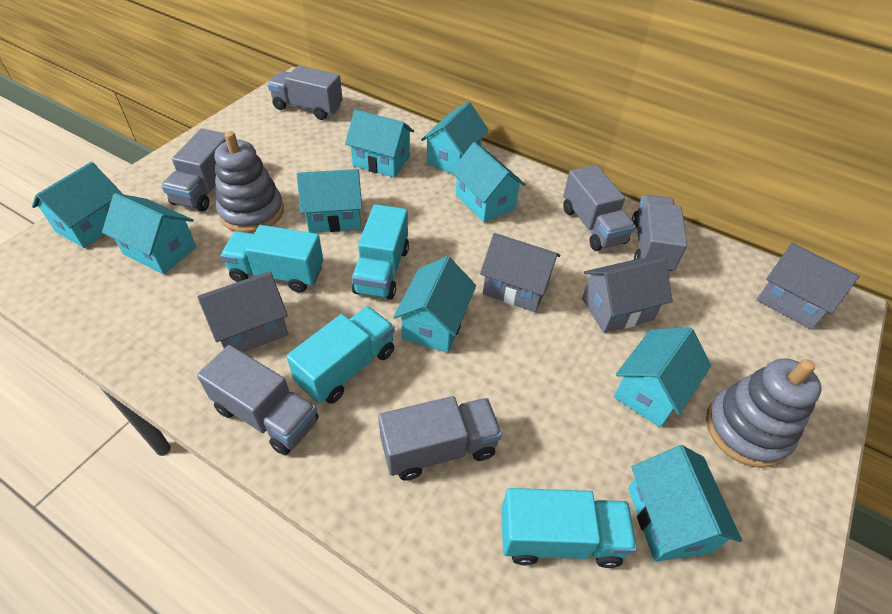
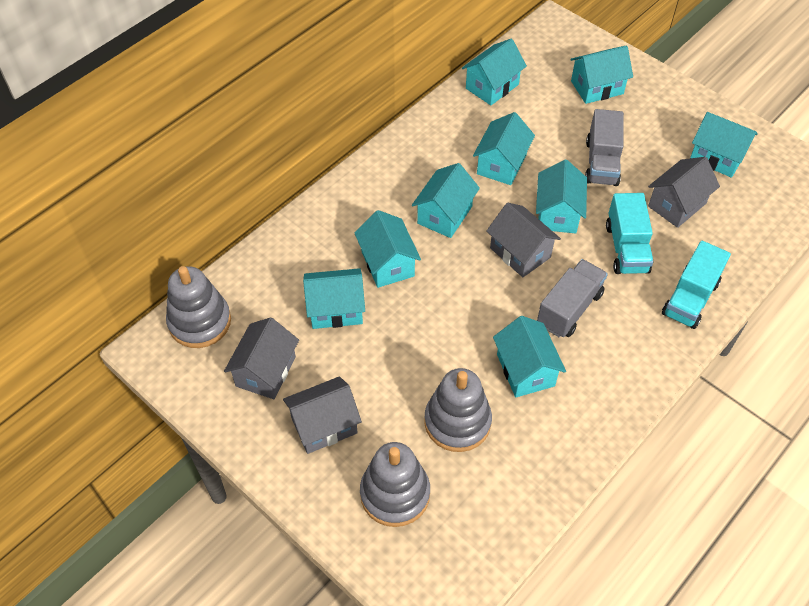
grey stacking toy: 2 -> 3
grey truck: 6 -> 2
turquoise truck: 4 -> 2

